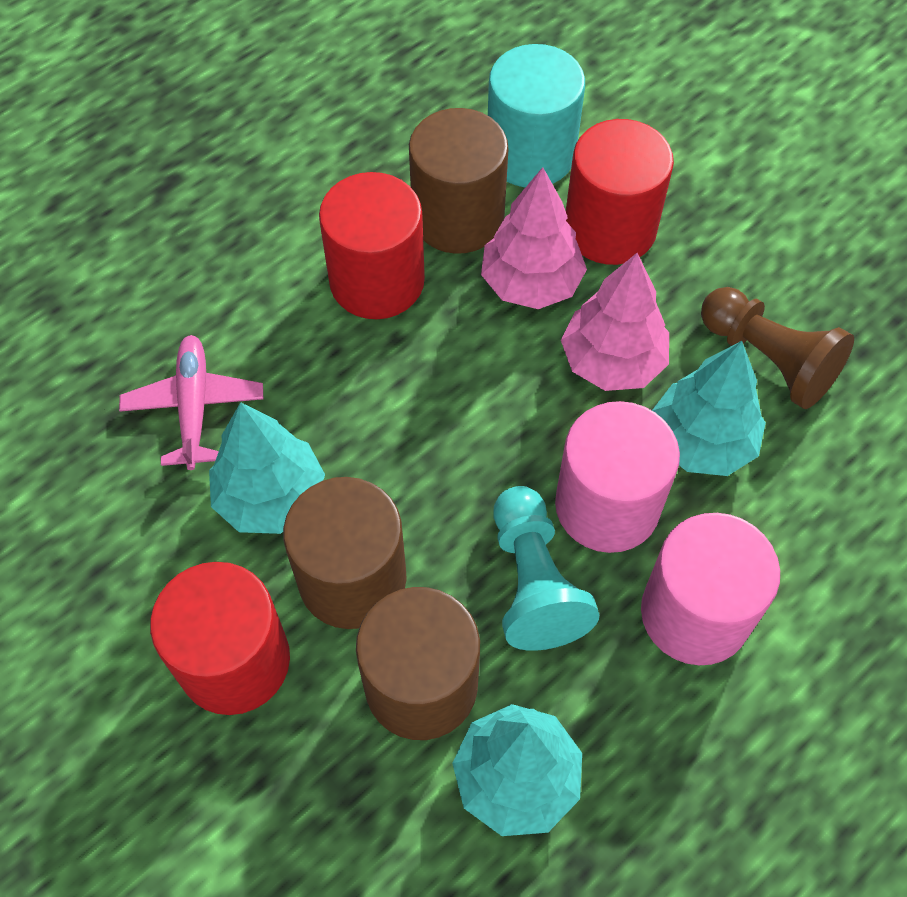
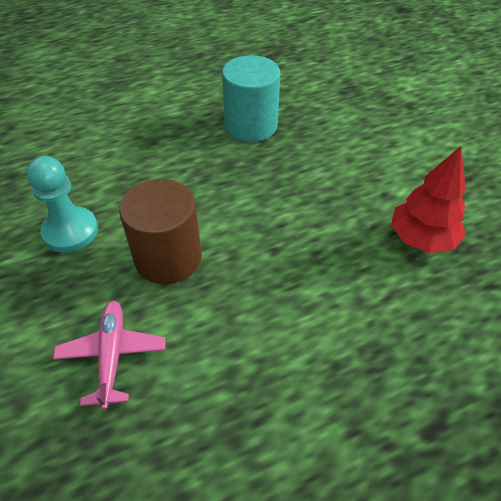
brown cylinder: 3 -> 1
brown pawn: 1 -> 0
pink cylinder: 2 -> 0
pink tree: 2 -> 0
red cylinder: 3 -> 0
red tree: 0 -> 1
turquoise tree: 3 -> 0

